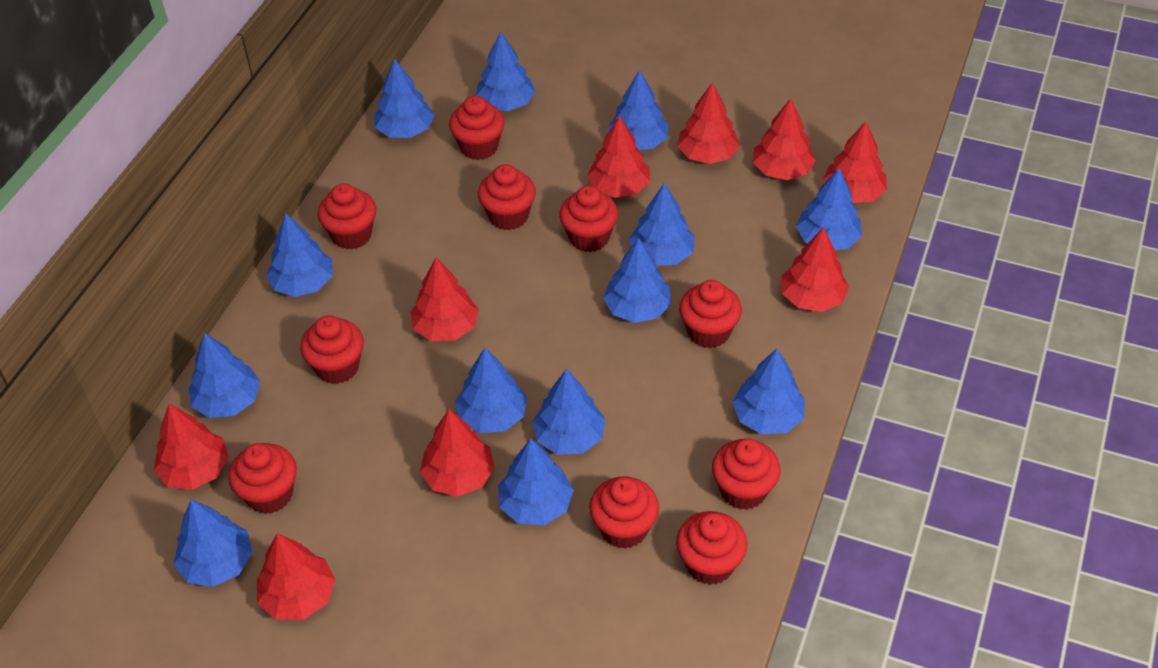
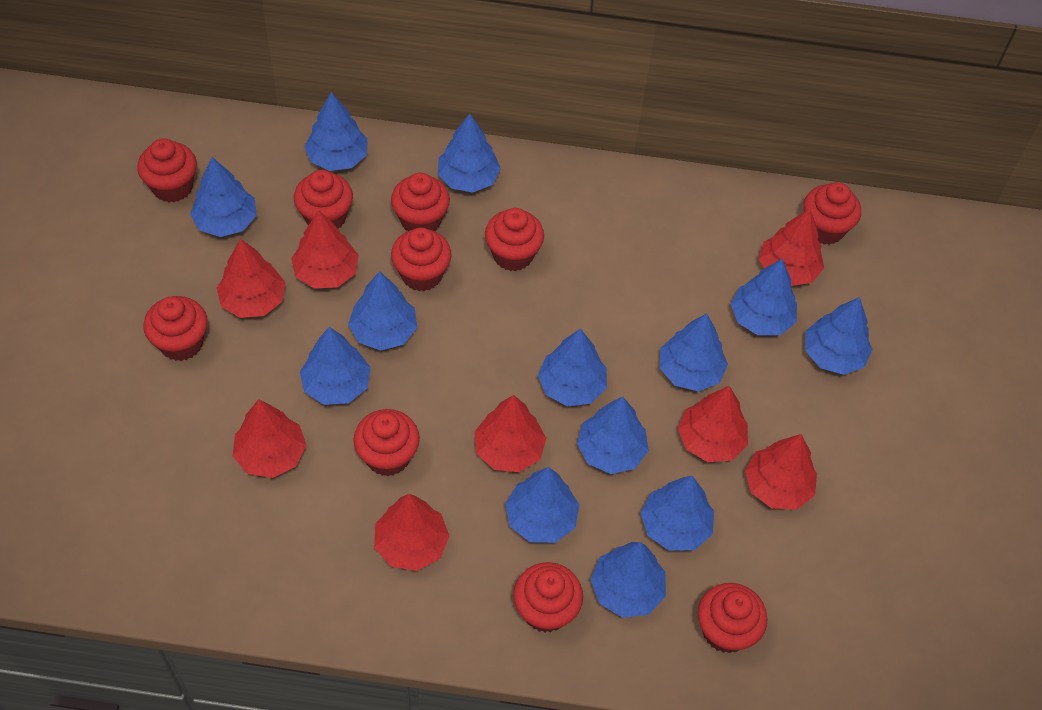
red tree: 9 -> 8

